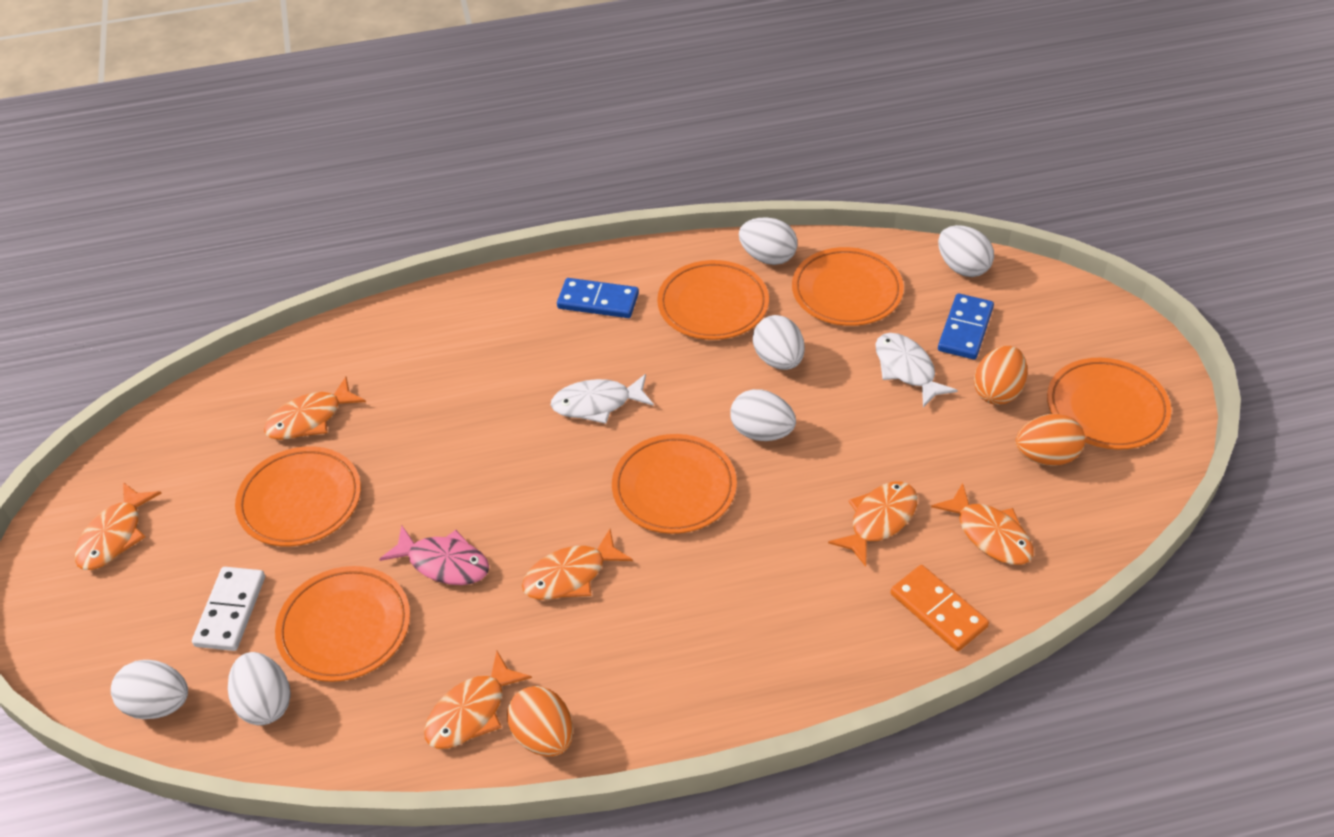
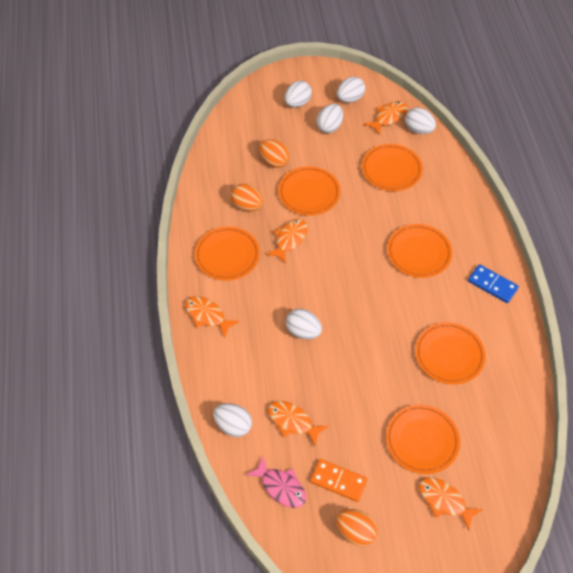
blue domino: 2 -> 1
orange fish: 6 -> 5
white domino: 1 -> 0
white fish: 2 -> 0

